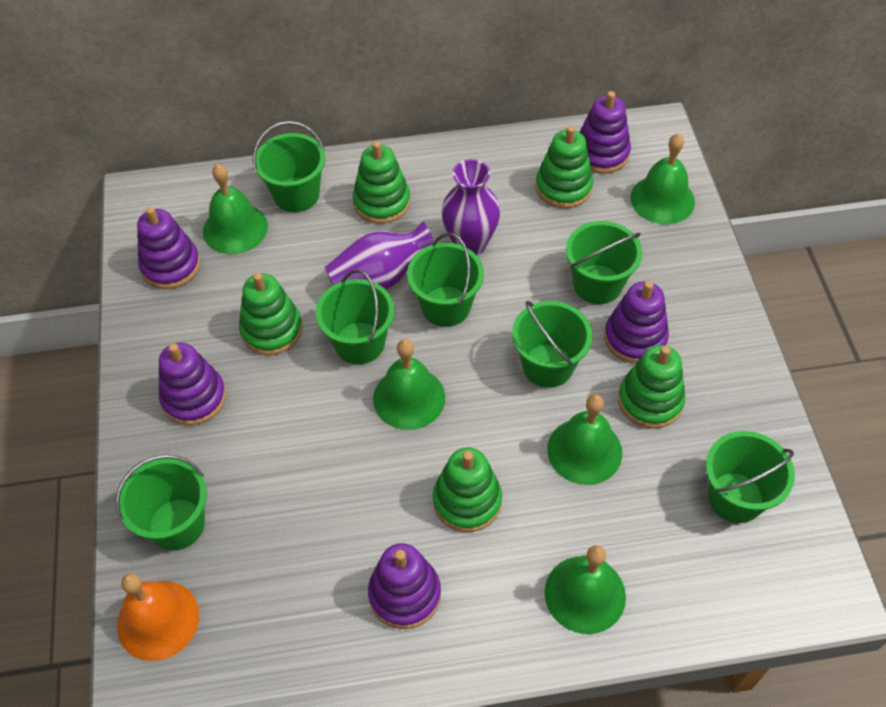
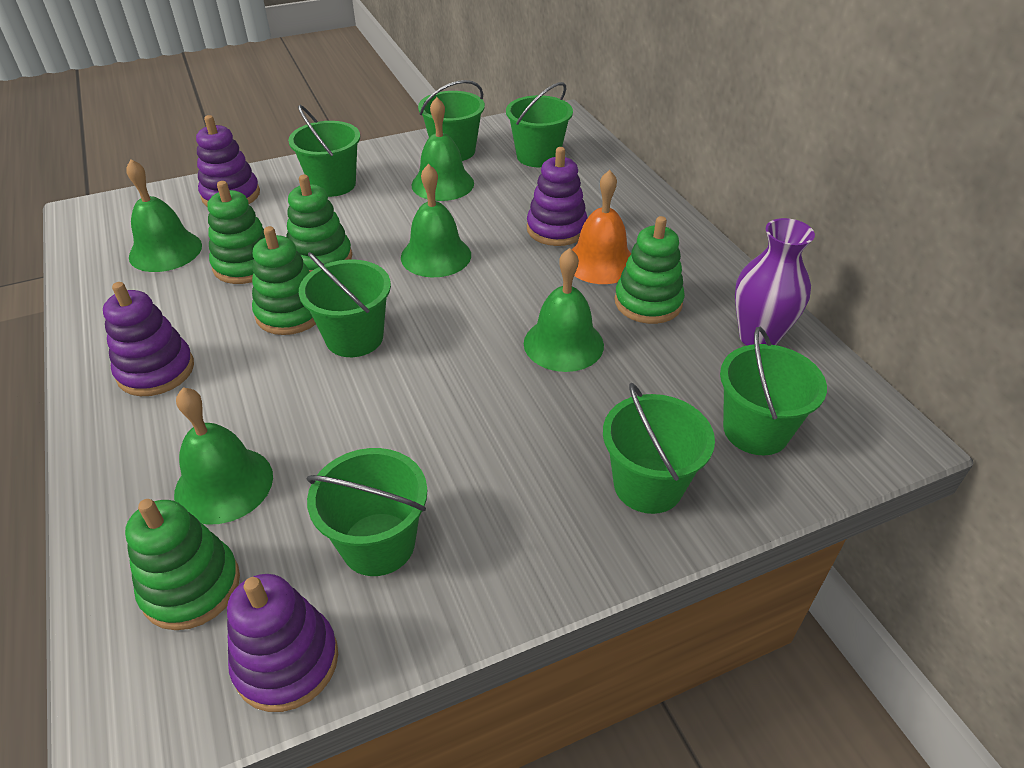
purple stacking toy: 5 -> 4
purple vase: 2 -> 1

